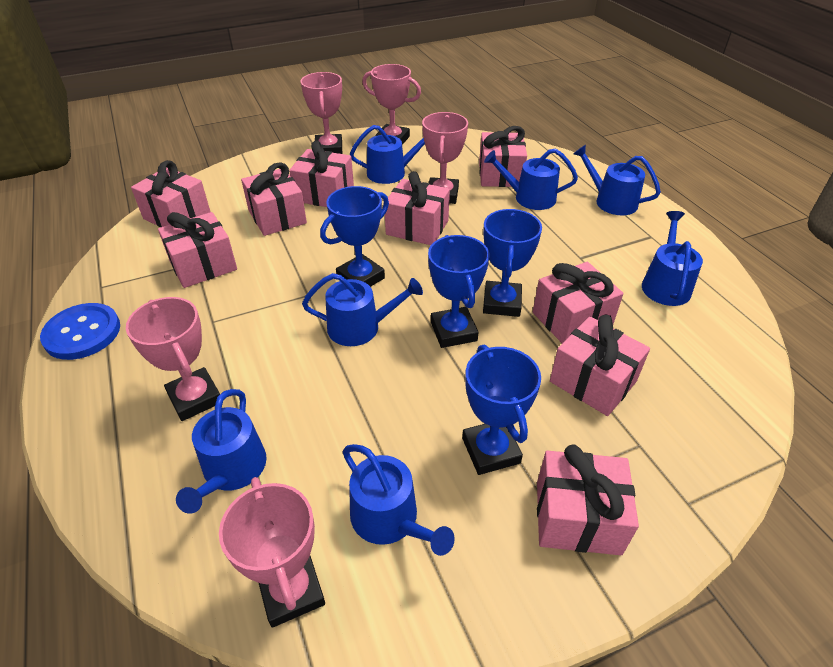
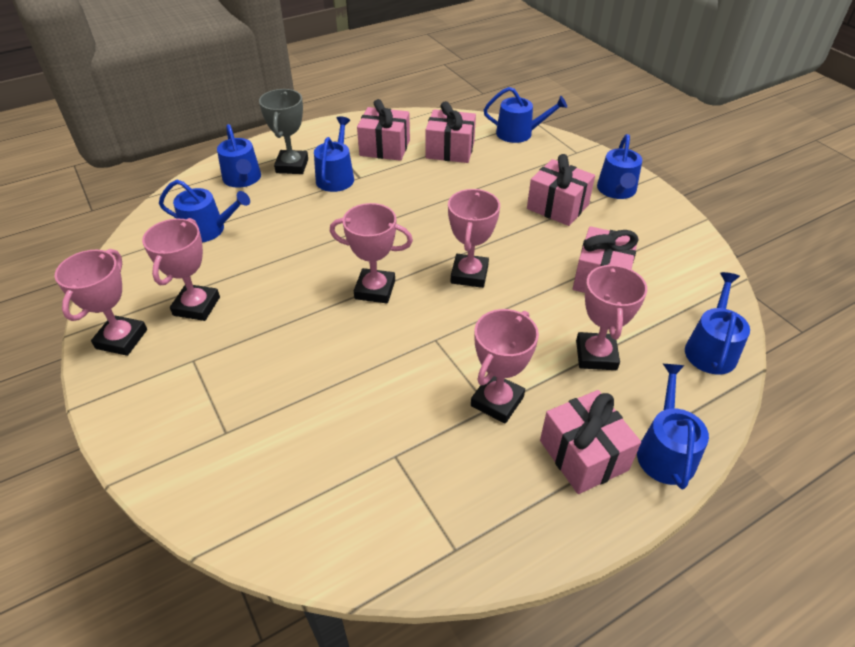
blue button: 1 -> 0
blue trophy: 4 -> 0
grey trophy: 0 -> 1
pink gift: 9 -> 5
pink trophy: 5 -> 6

